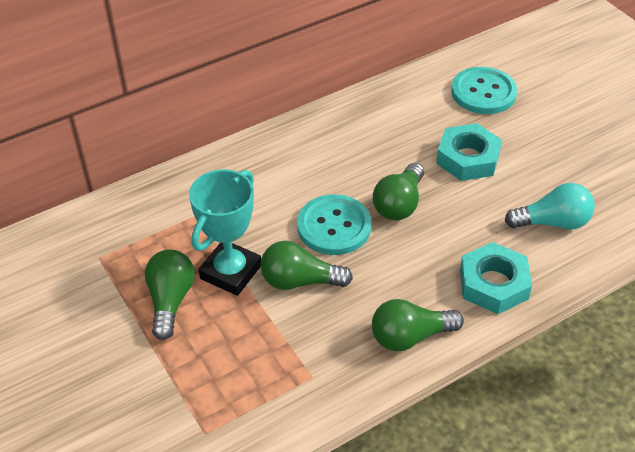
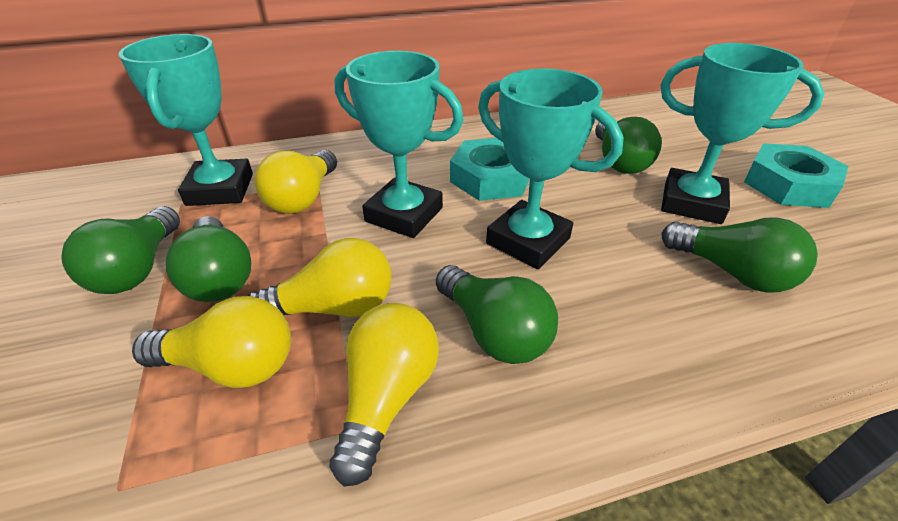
green light bulb: 4 -> 5
turquoise button: 2 -> 0
turquoise light bulb: 1 -> 0
turquoise trophy: 1 -> 4
yellow light bulb: 0 -> 4

